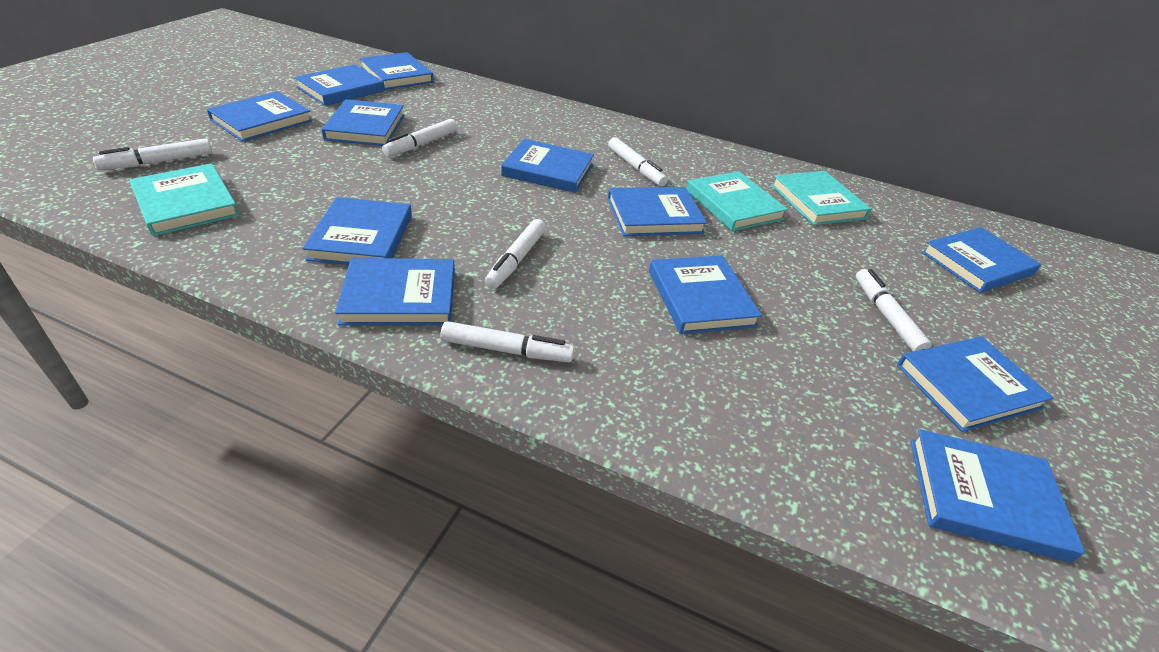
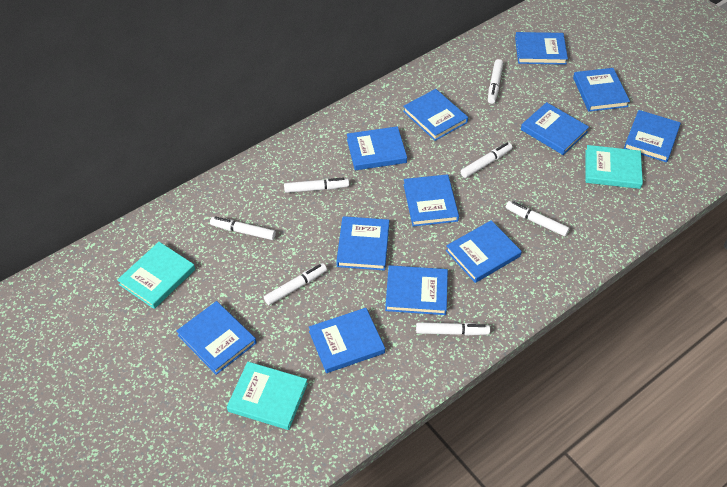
white marker: 6 -> 7

